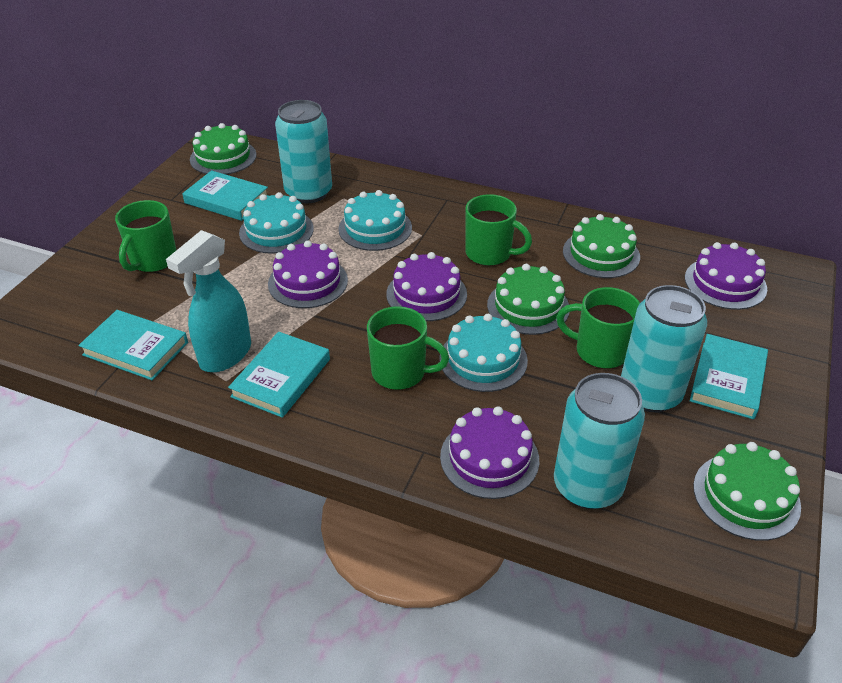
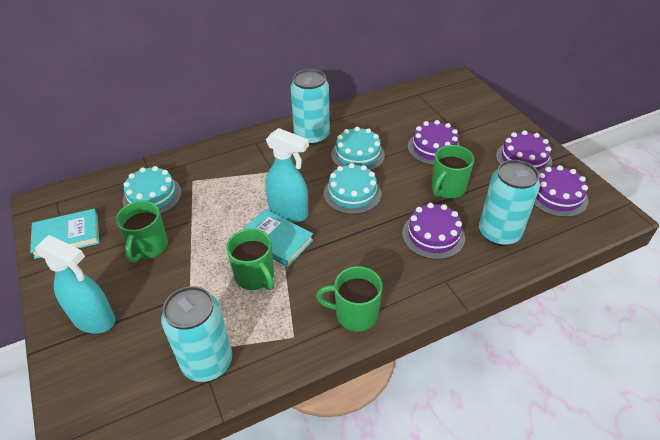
green cake: 4 -> 0
turquoise book: 4 -> 2
turquoise spray bottle: 1 -> 2

